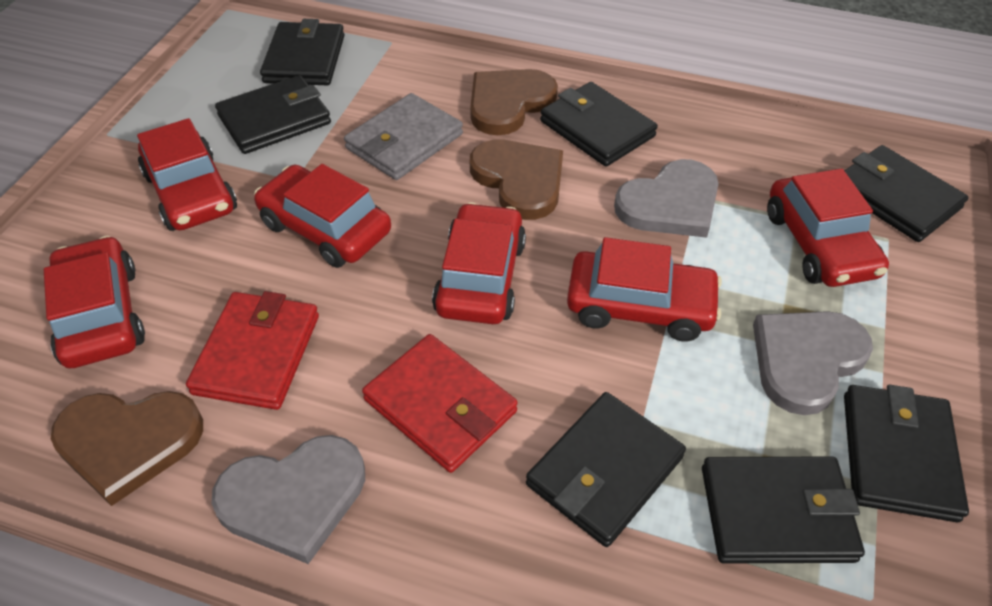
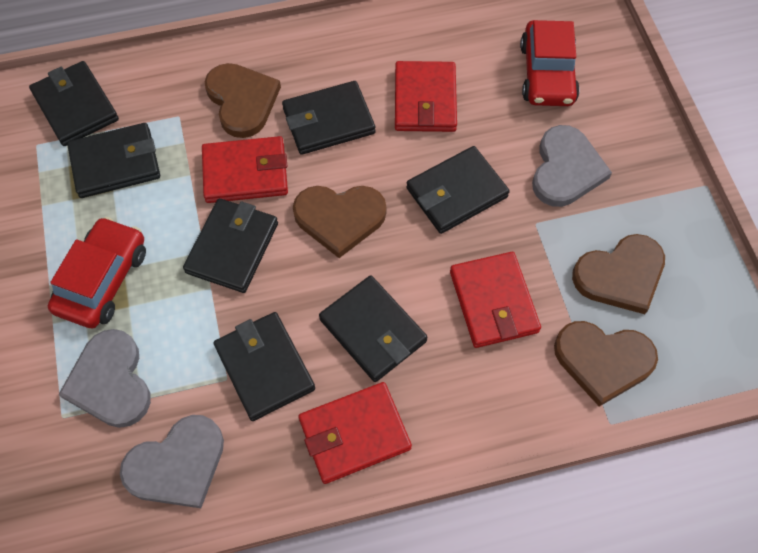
brown heart: 3 -> 4
grey wallet: 1 -> 0
red car: 6 -> 2
red wallet: 2 -> 4

